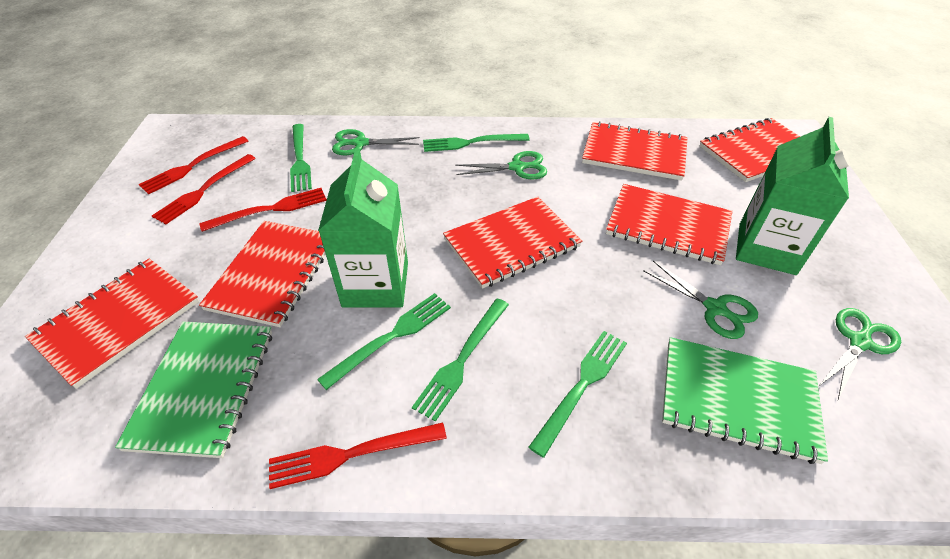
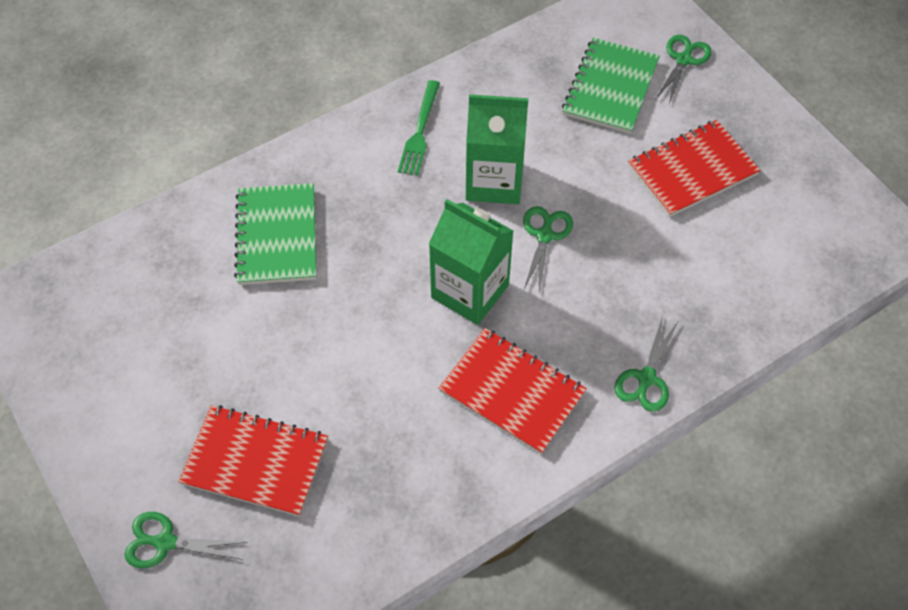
green fork: 5 -> 1
red fork: 4 -> 0
red notebook: 6 -> 3

